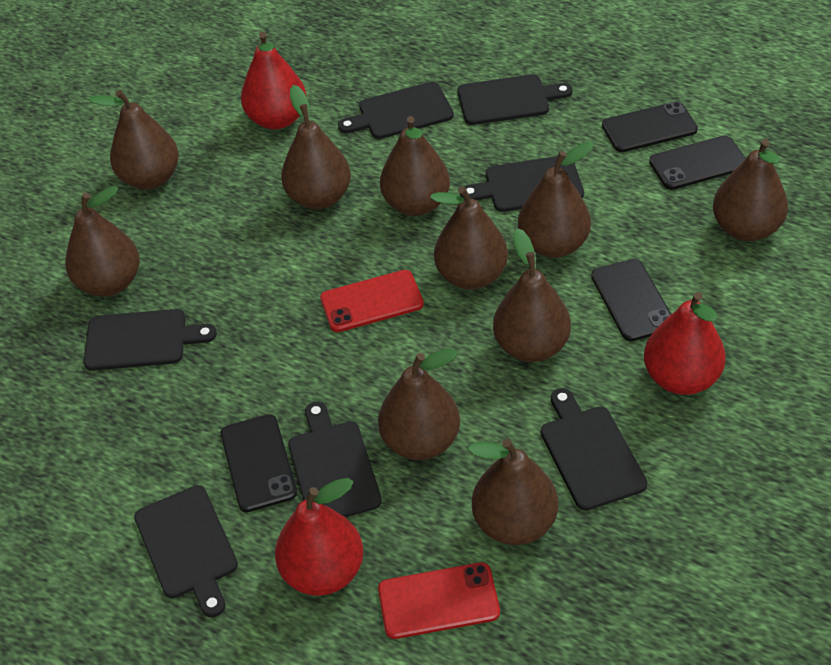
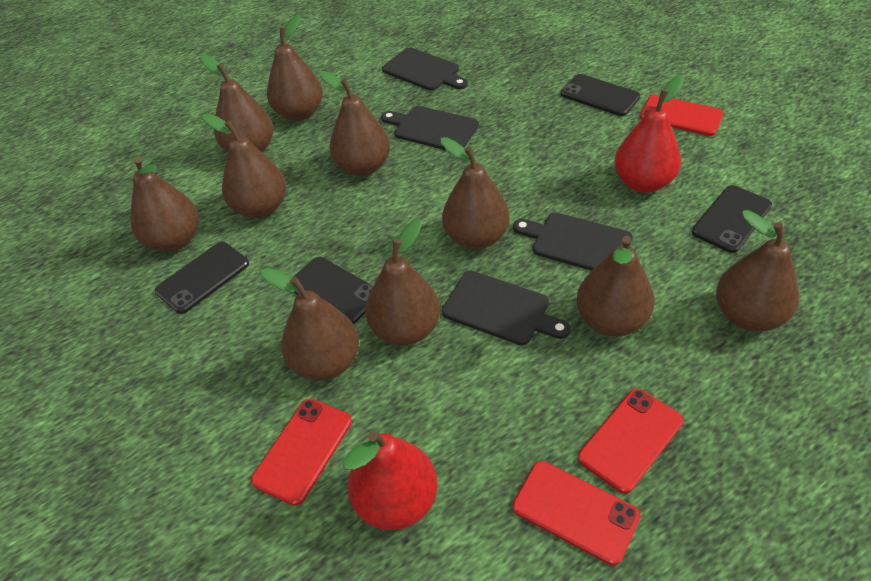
black cutting board: 7 -> 4
red pear: 3 -> 2
red phone: 2 -> 4

